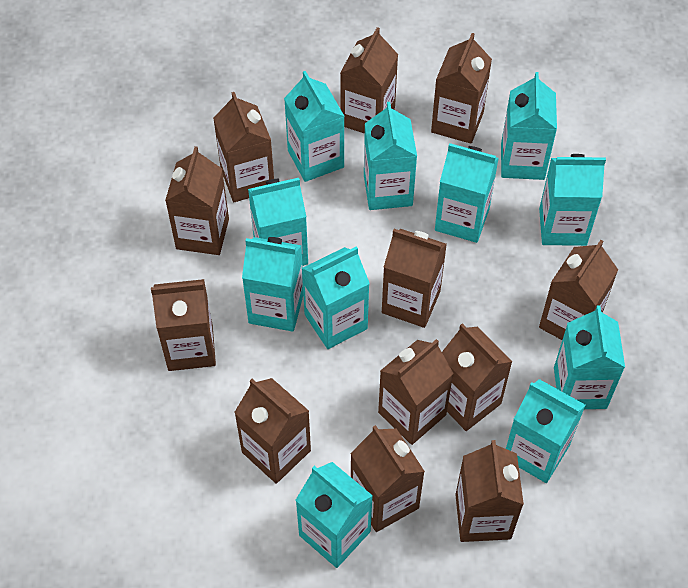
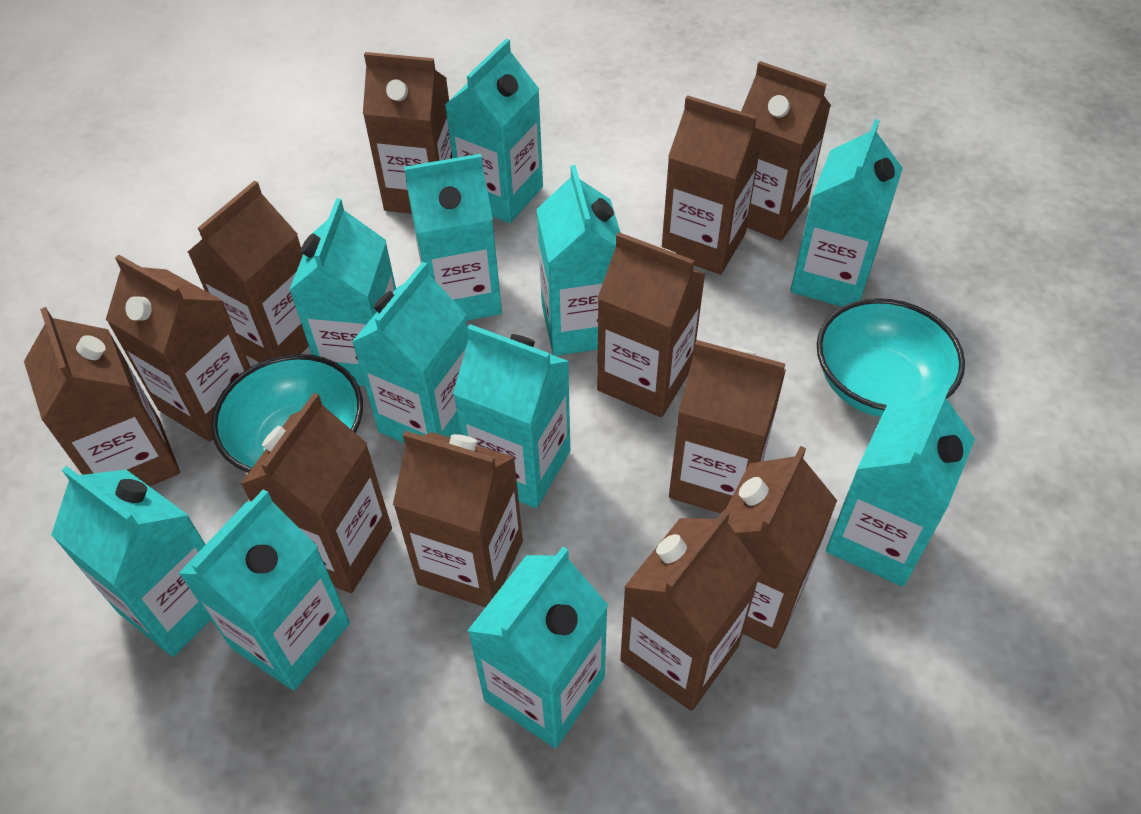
turquoise bowl: 0 -> 2

